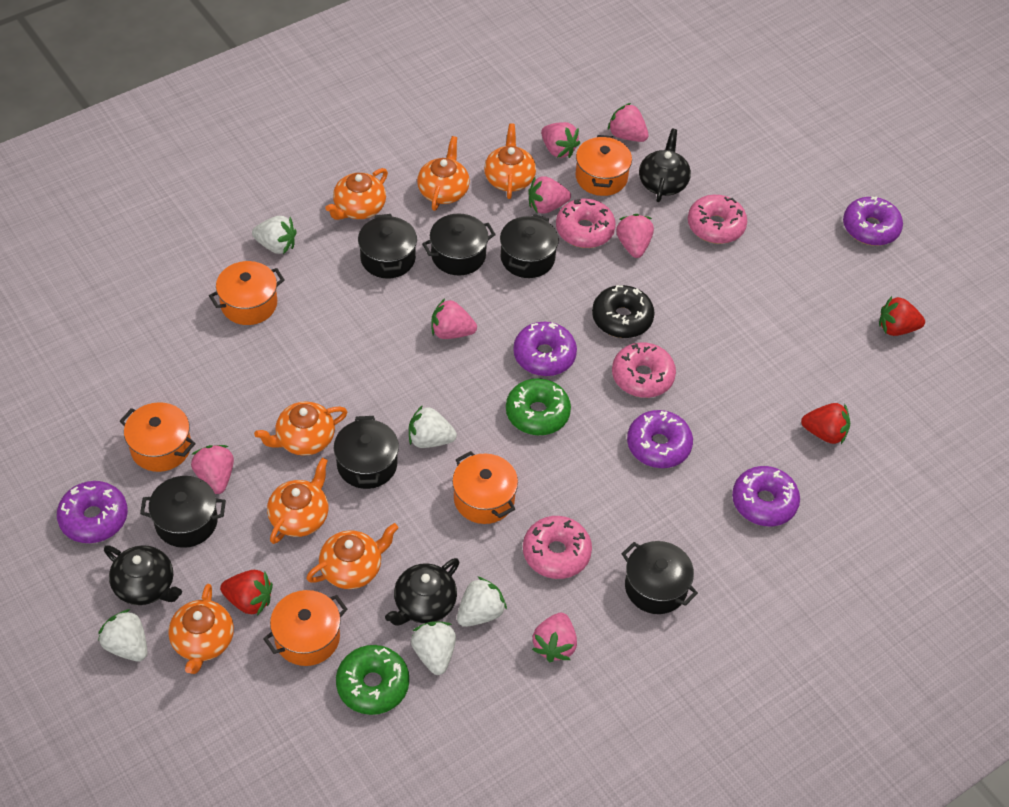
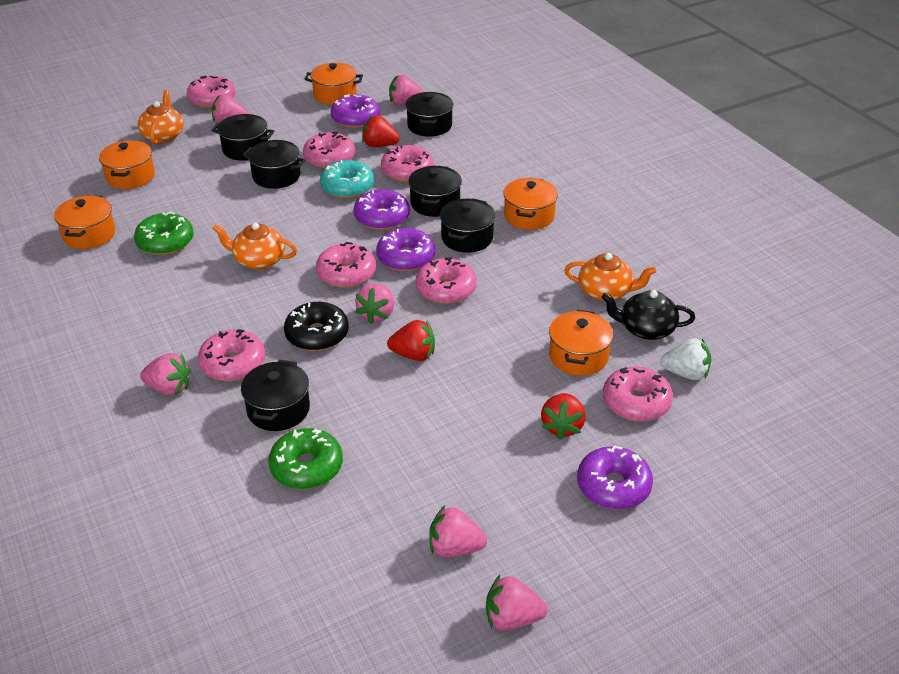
black teapot: 3 -> 1
orange teapot: 7 -> 3
pink donut: 4 -> 7
pink strawberry: 7 -> 6
purple donut: 5 -> 4
turquoise donut: 0 -> 1
white strawberry: 5 -> 1

